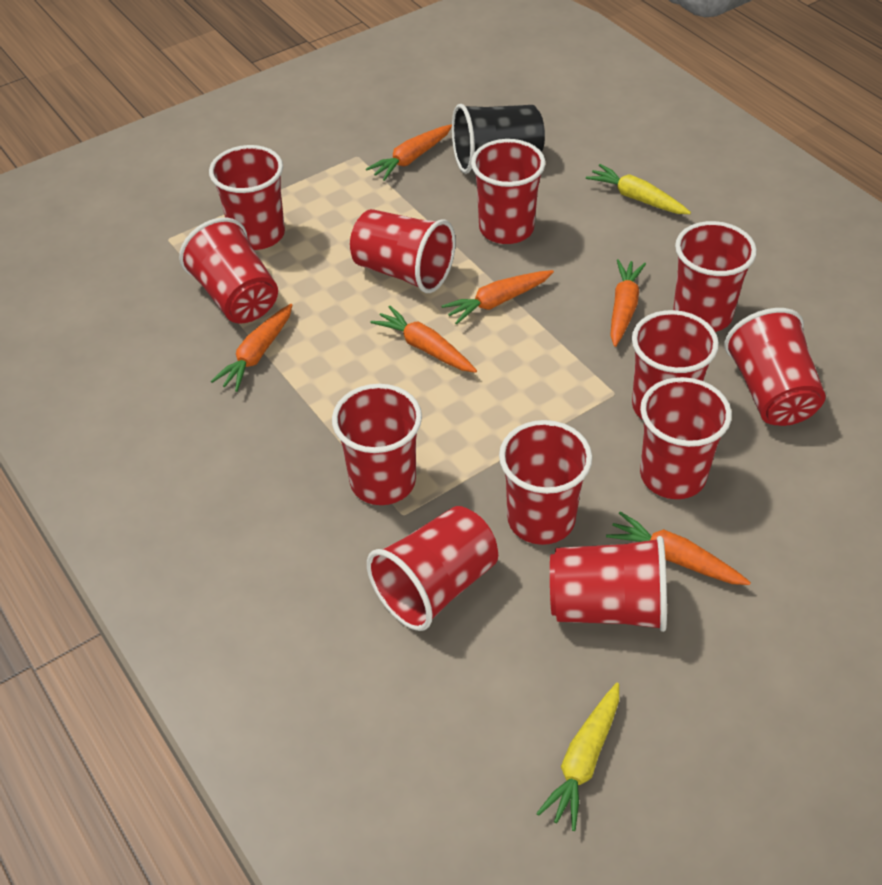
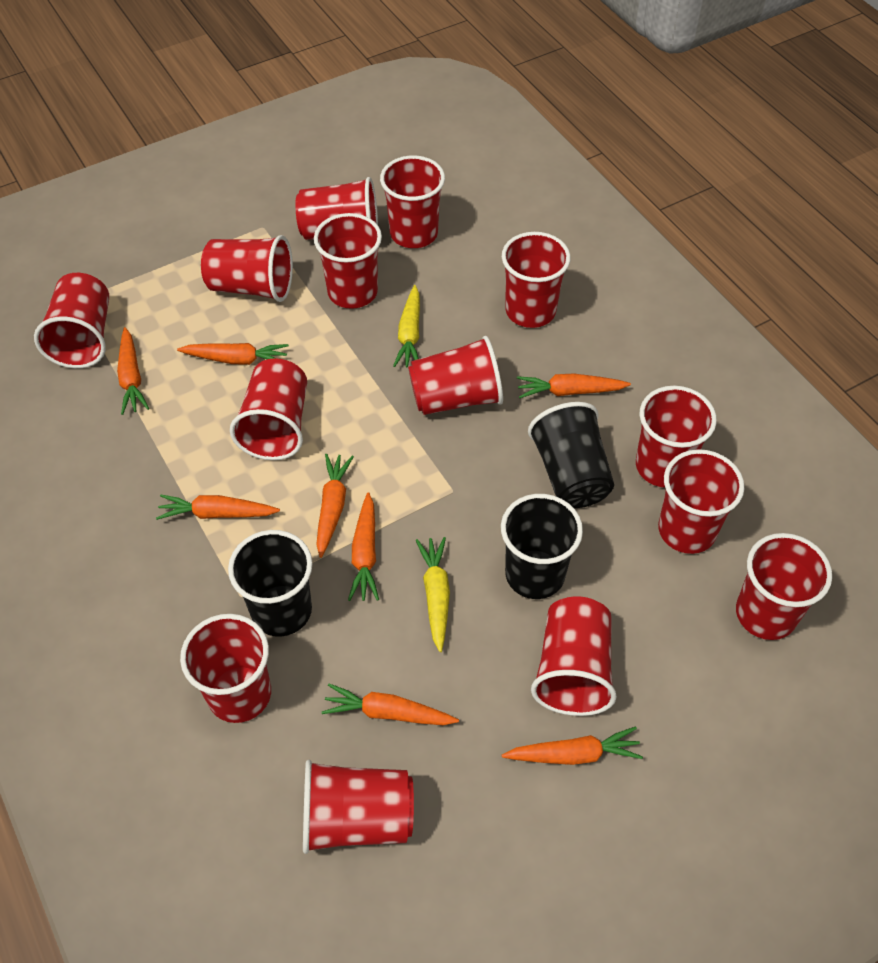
black cup: 1 -> 3
orange carrot: 6 -> 8
red cup: 12 -> 14

